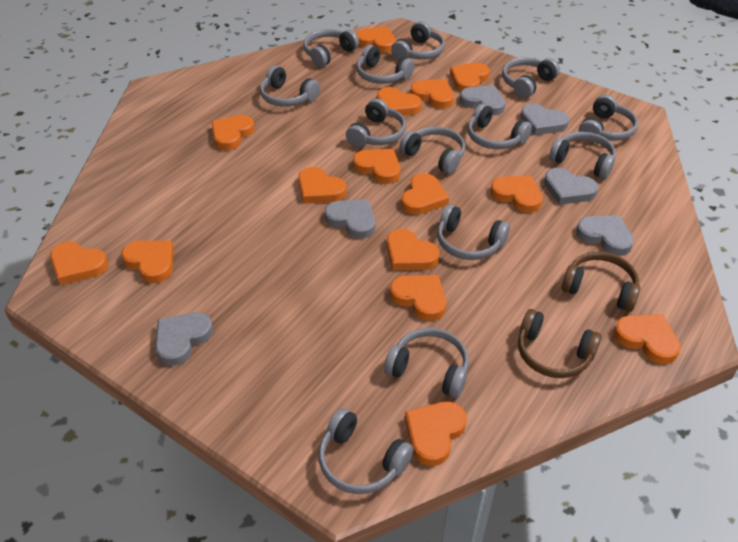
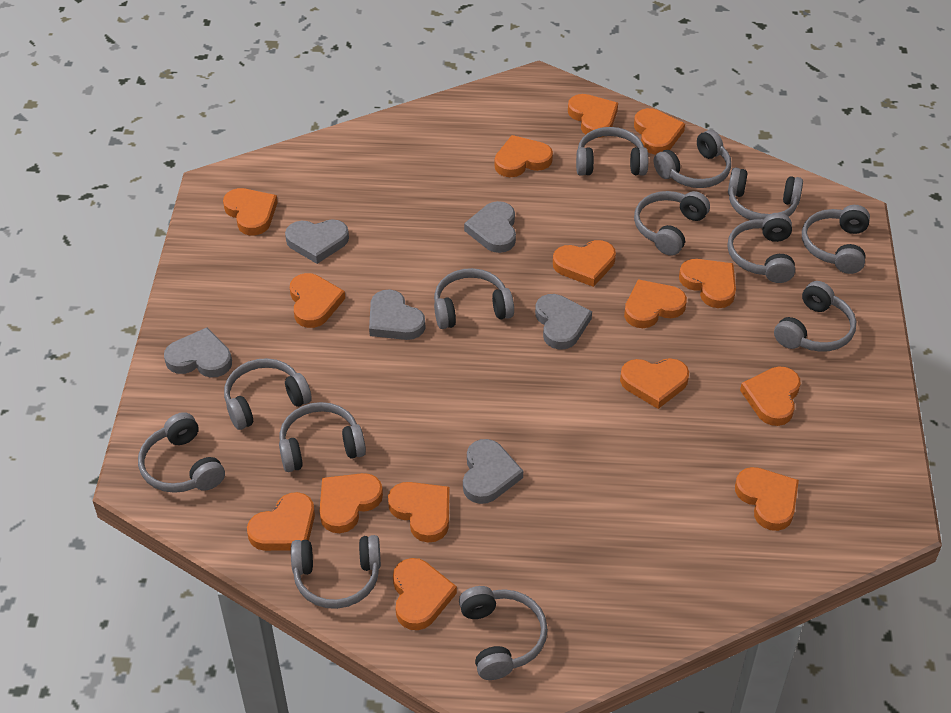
brown headphones: 2 -> 0

